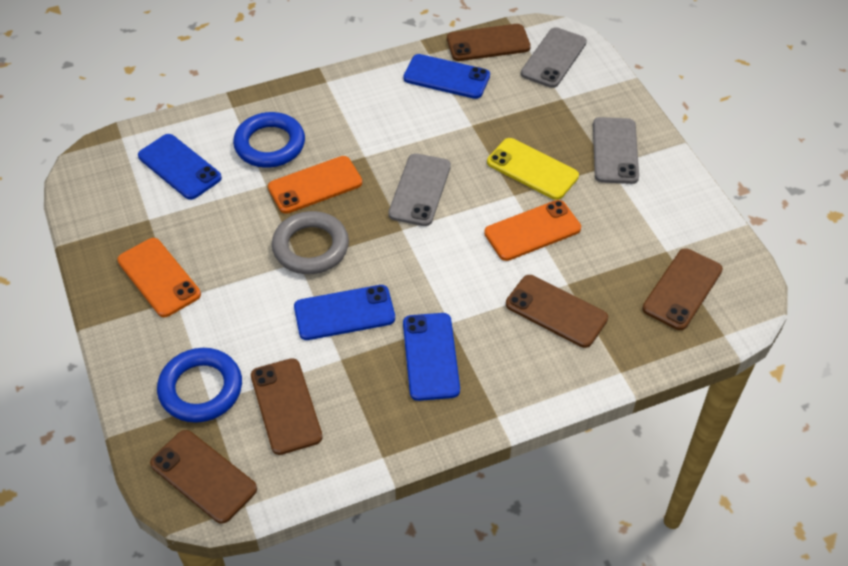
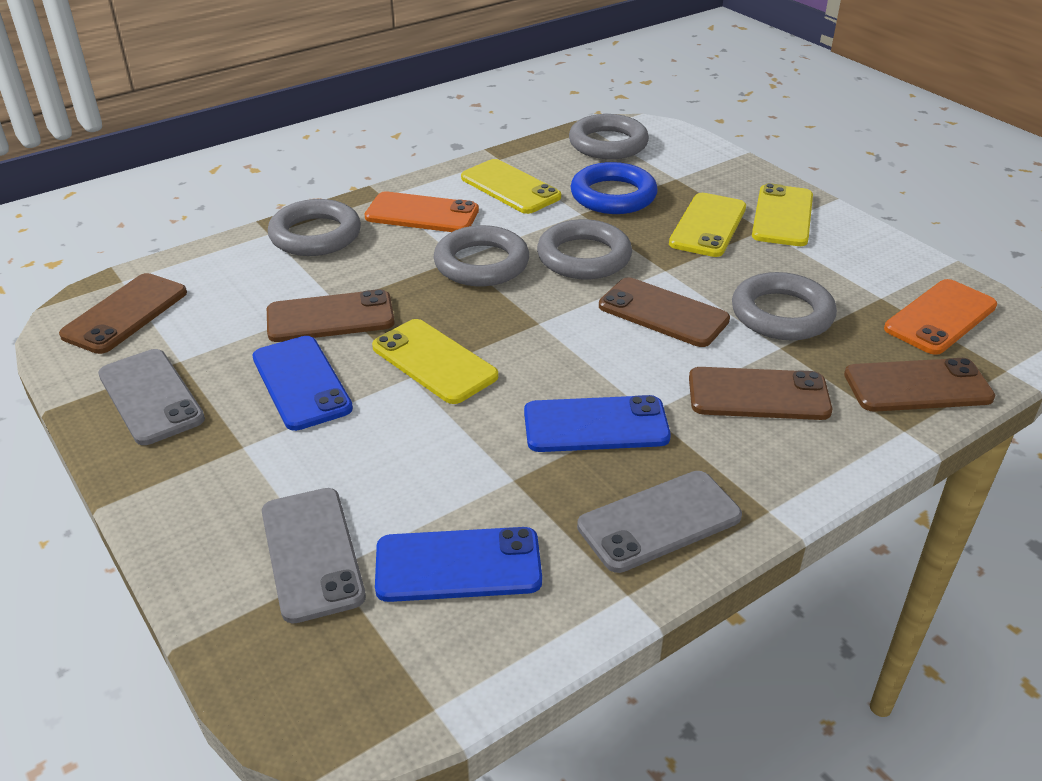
blue phone: 4 -> 3
blue ring: 2 -> 1
grey ring: 1 -> 5
orange phone: 3 -> 2
yellow phone: 1 -> 4

